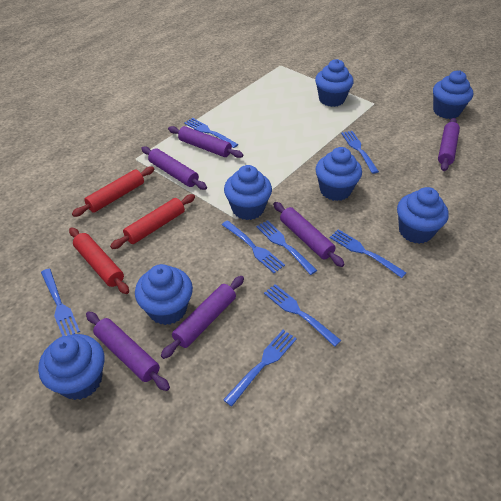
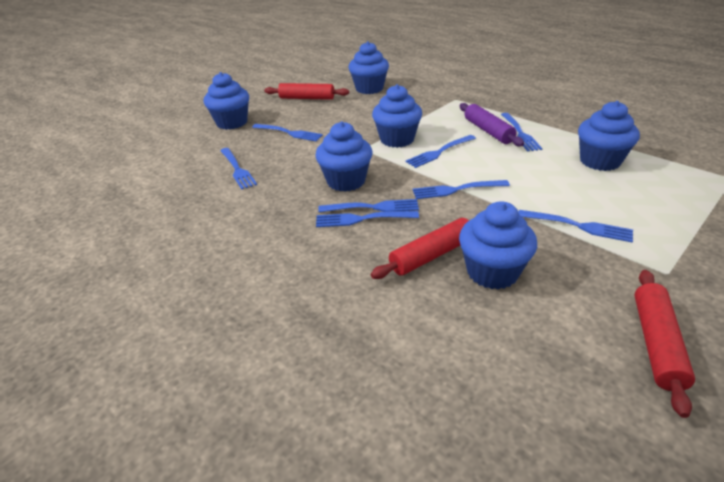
blue cupcake: 7 -> 6
purple rolling pin: 6 -> 1

